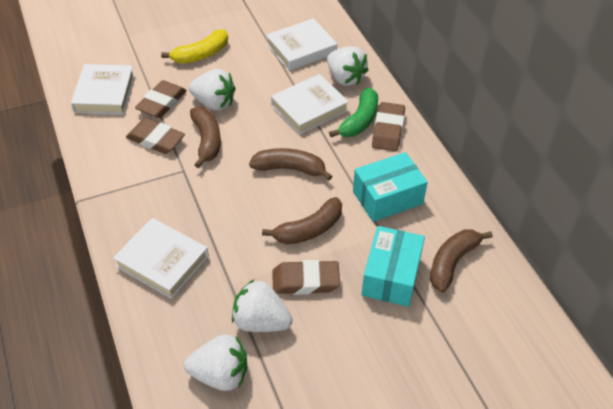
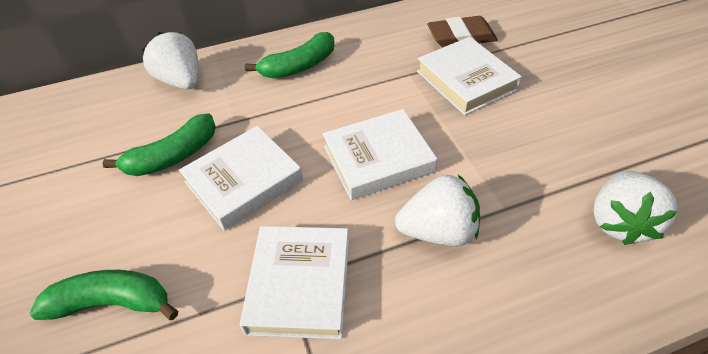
brown banana: 4 -> 0
brown eraser: 4 -> 1
green banana: 1 -> 3
turquoise box: 2 -> 0
white strawberry: 4 -> 3
yellow banana: 1 -> 0

